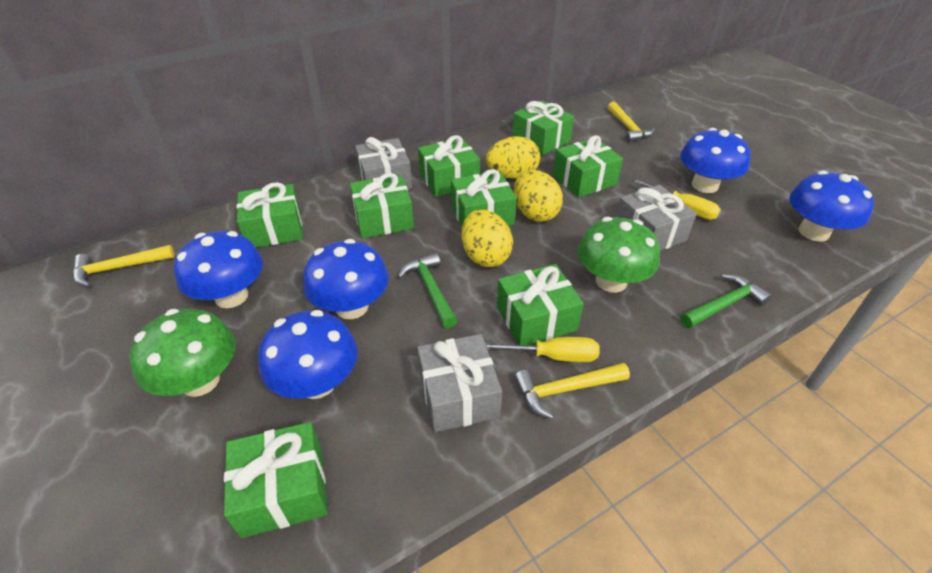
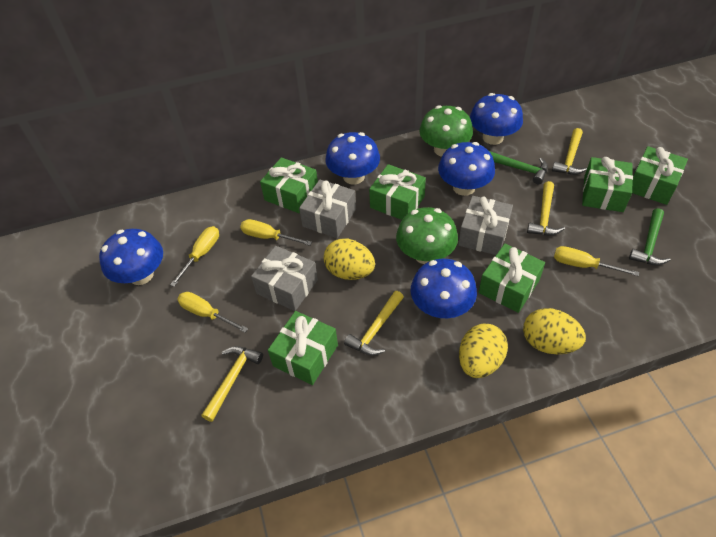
green gift: 8 -> 6
yellow hammer: 3 -> 4
yellow screwdriver: 2 -> 4

